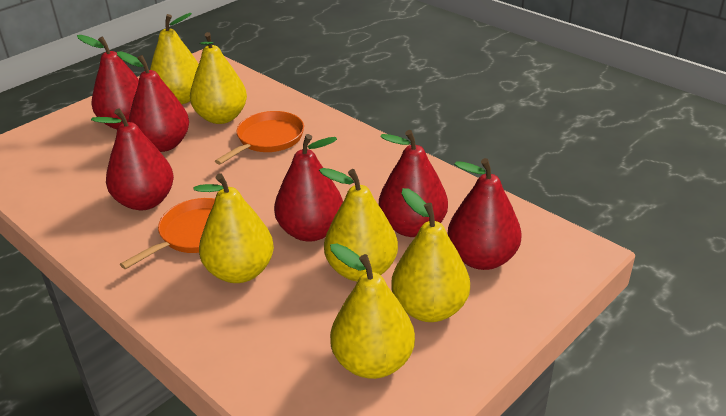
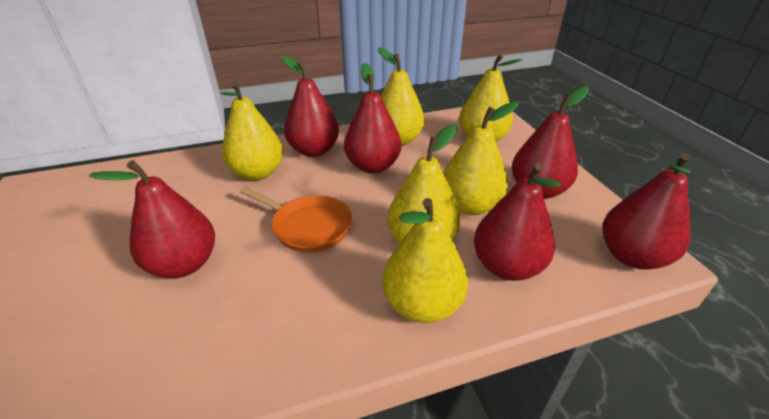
orange pan: 2 -> 1

